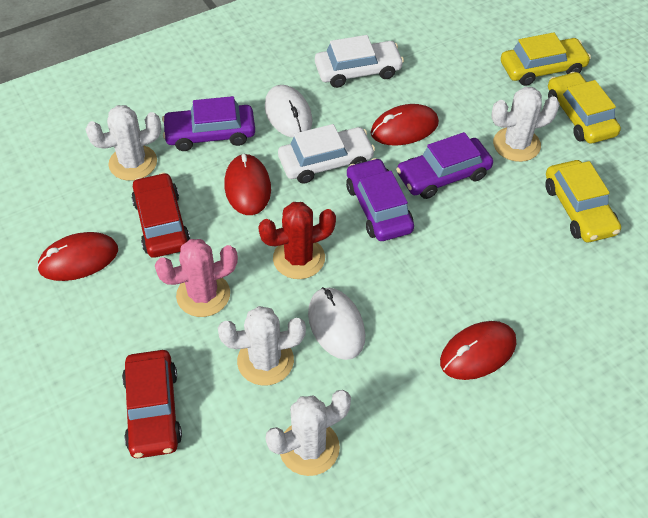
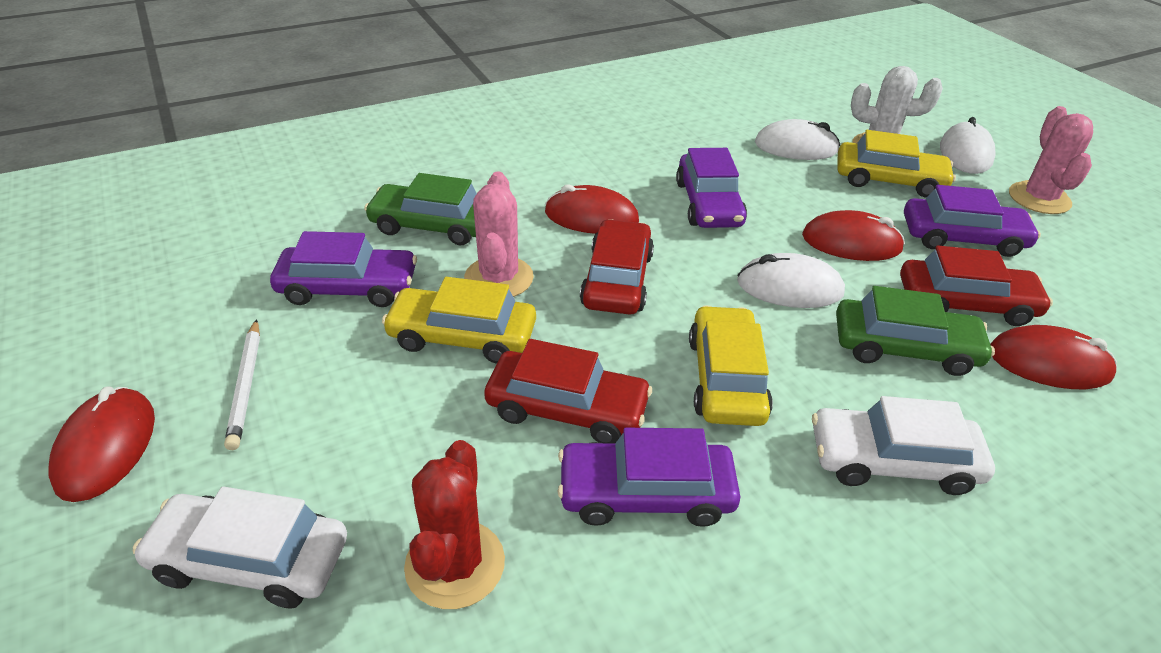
green car: 0 -> 2
pink cactus: 1 -> 2
purple car: 3 -> 4
red car: 2 -> 3
white cactus: 4 -> 1
white mouse: 2 -> 3
white pencil: 0 -> 1

